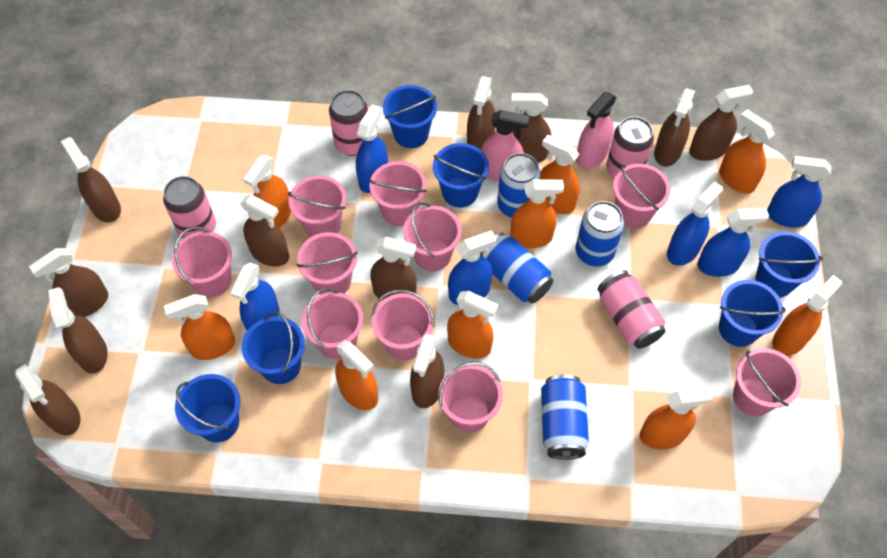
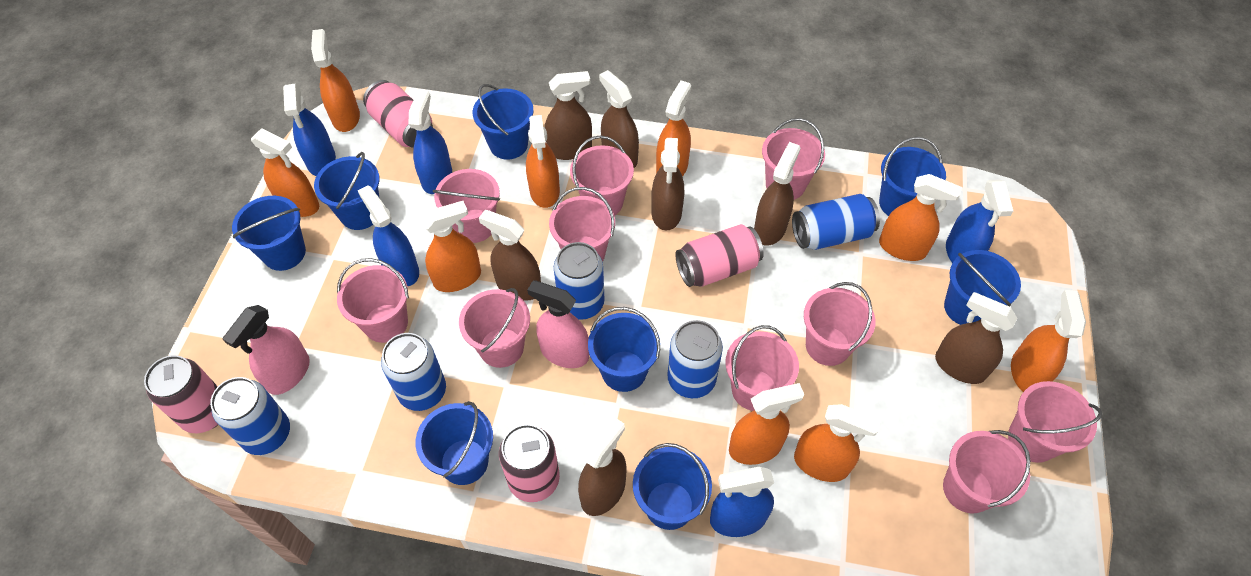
blue bucket: 6 -> 8
blue can: 4 -> 5
blue spray bottle: 6 -> 5
brown spray bottle: 11 -> 7

